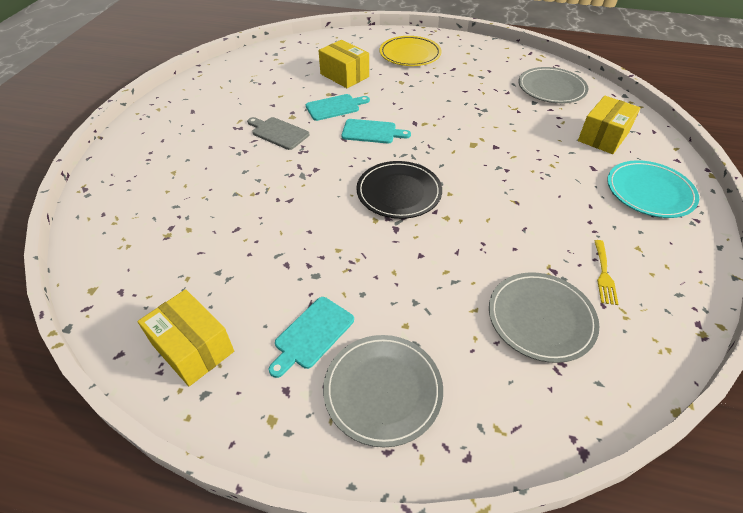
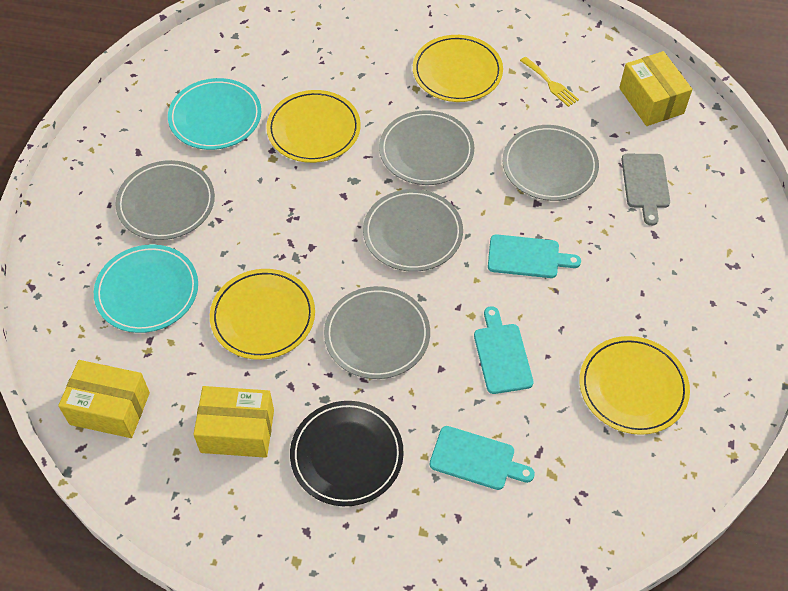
grey plate: 3 -> 5
turquoise plate: 1 -> 2
yellow plate: 1 -> 4

